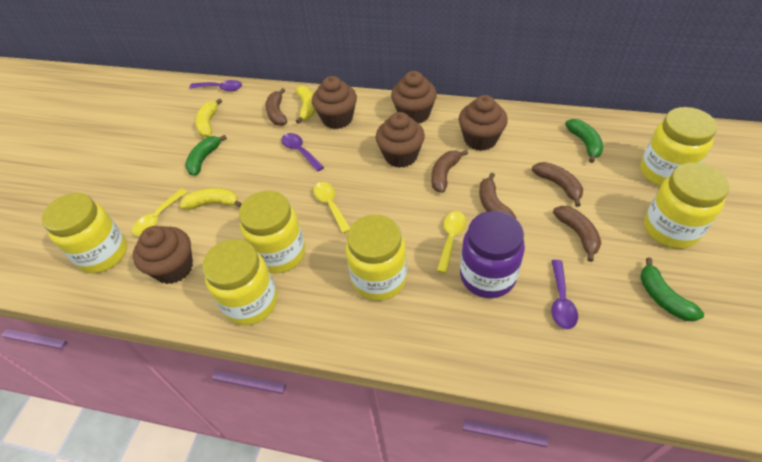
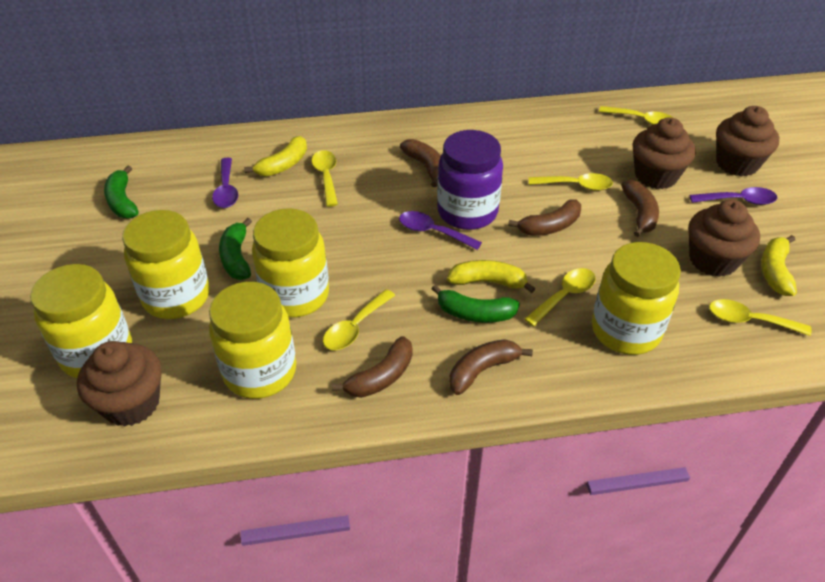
brown cupcake: 5 -> 4
yellow jar: 6 -> 5
yellow spoon: 3 -> 6

